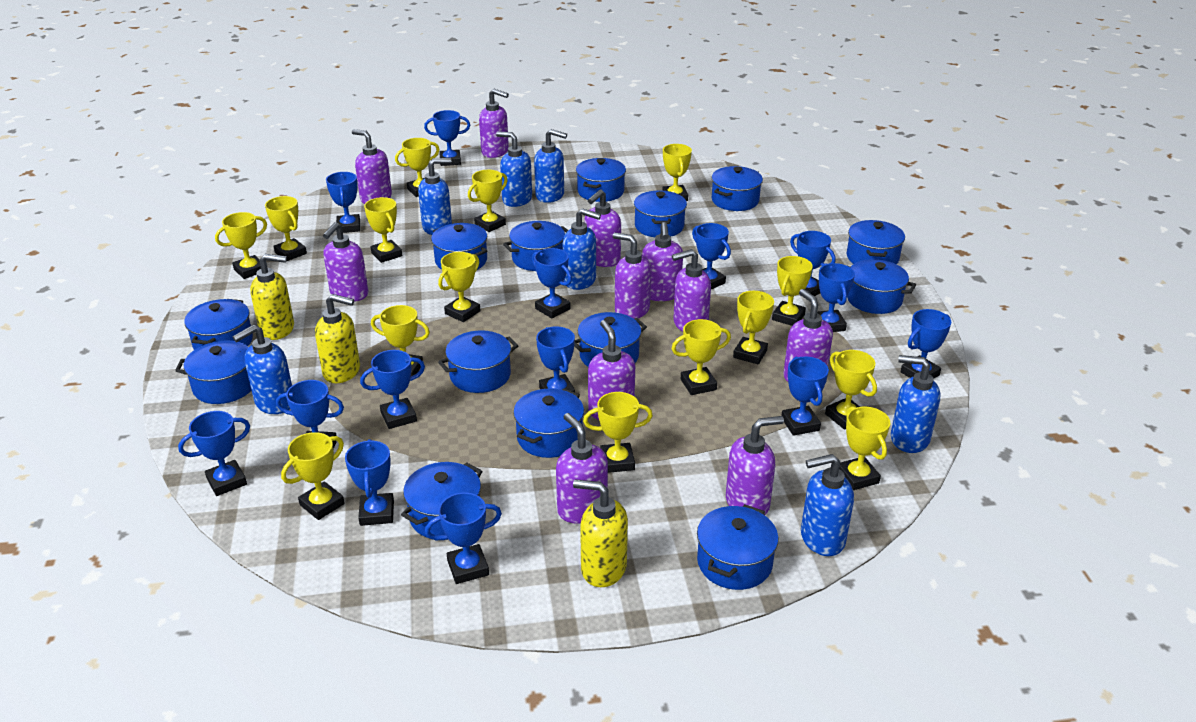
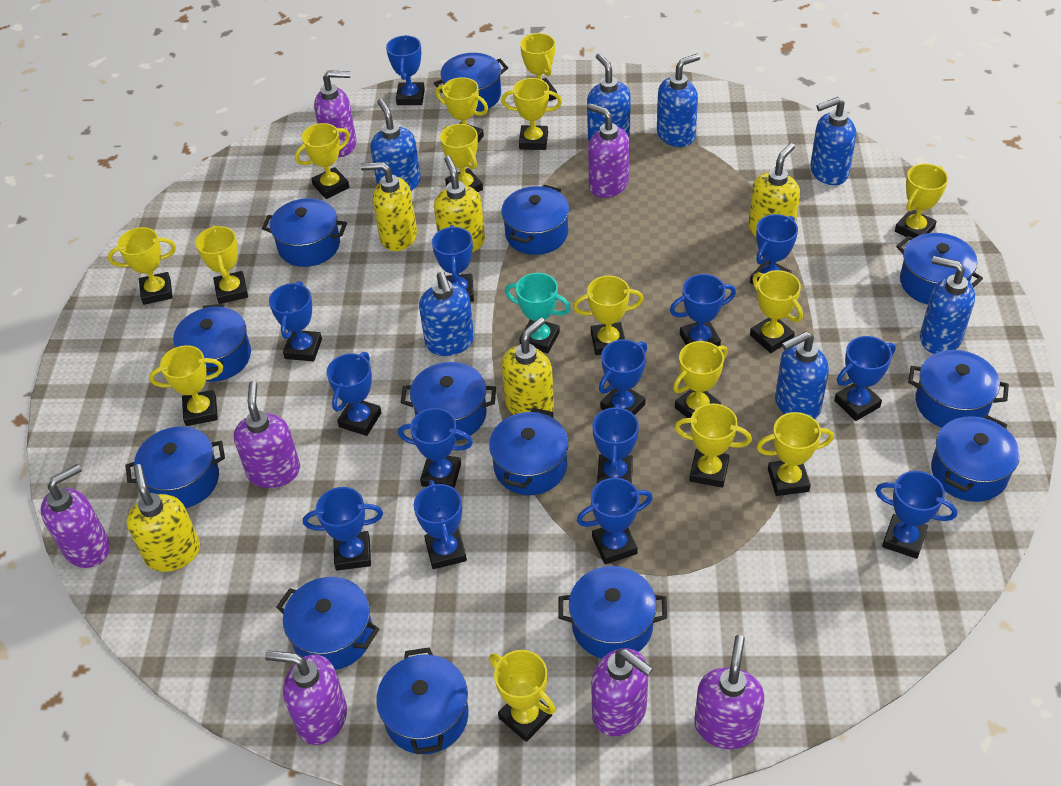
blue pot: 14 -> 13
purple soap dispenser: 11 -> 7
turquoise trophy: 0 -> 1
yellow soap dispenser: 3 -> 5

